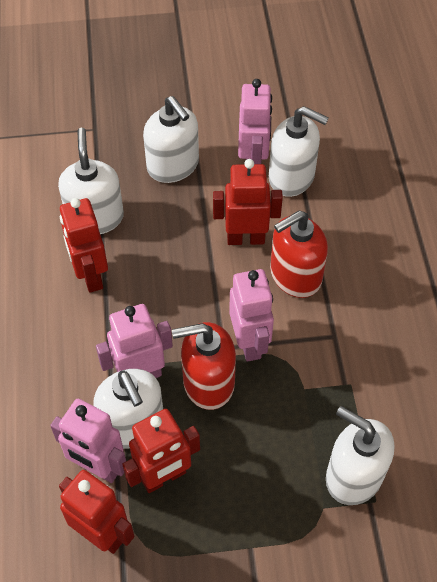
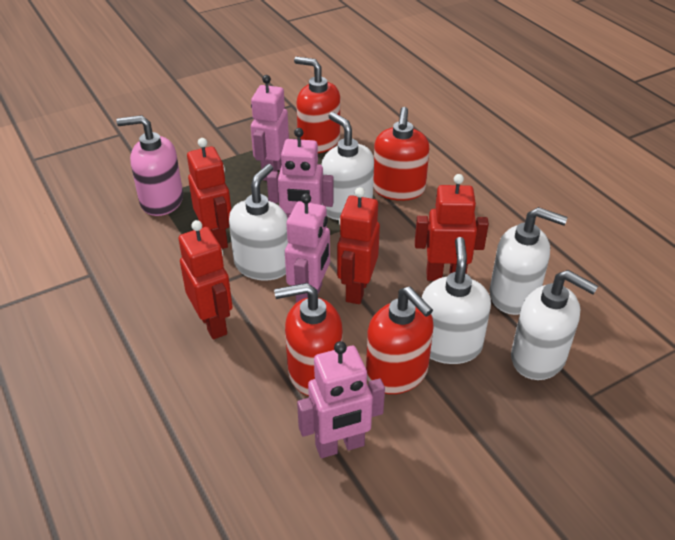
pink soap dispenser: 0 -> 1
red soap dispenser: 2 -> 4

